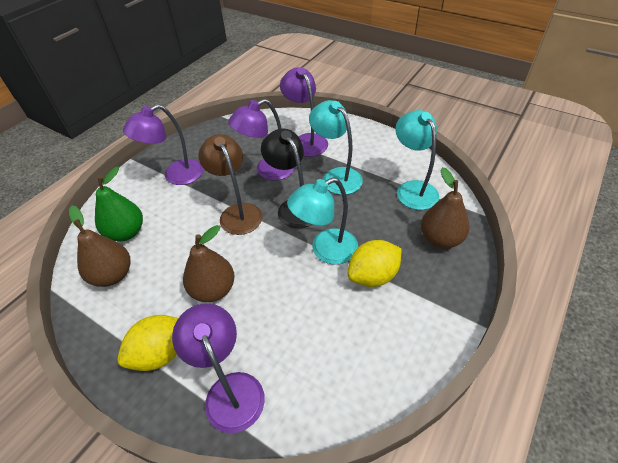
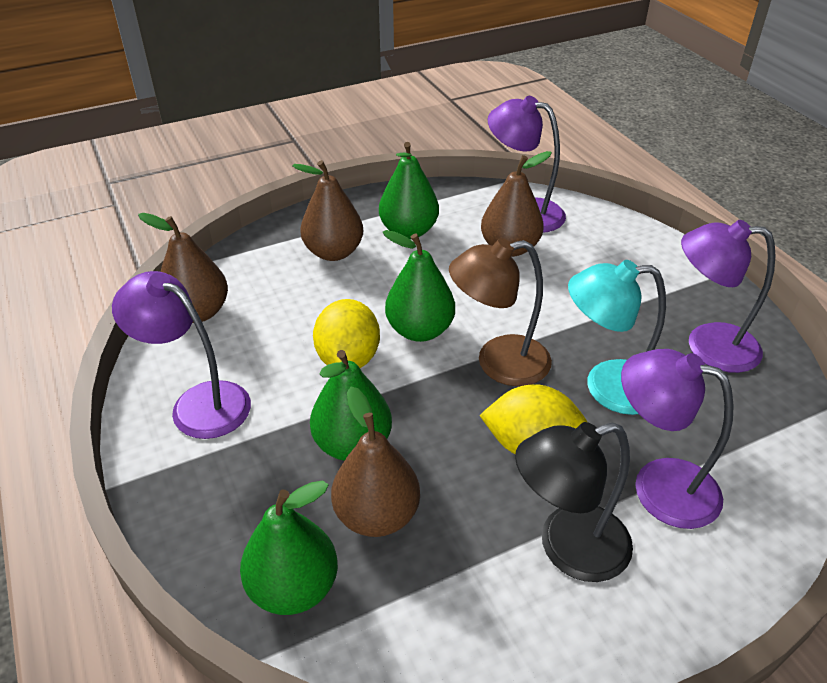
brown pear: 3 -> 4
green pear: 1 -> 4
turquoise lamp: 3 -> 1

